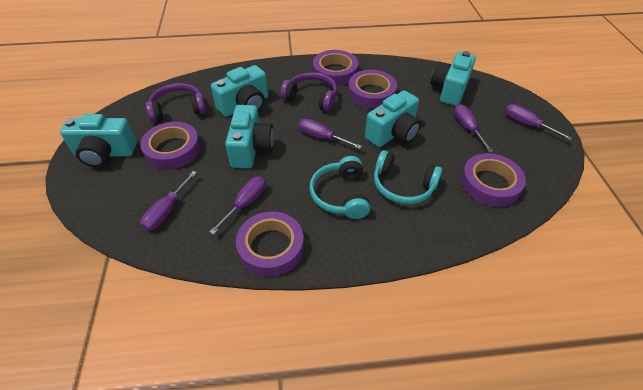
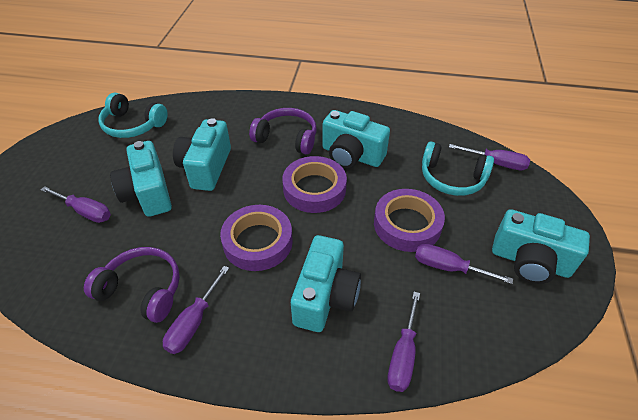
purple tape: 5 -> 3

